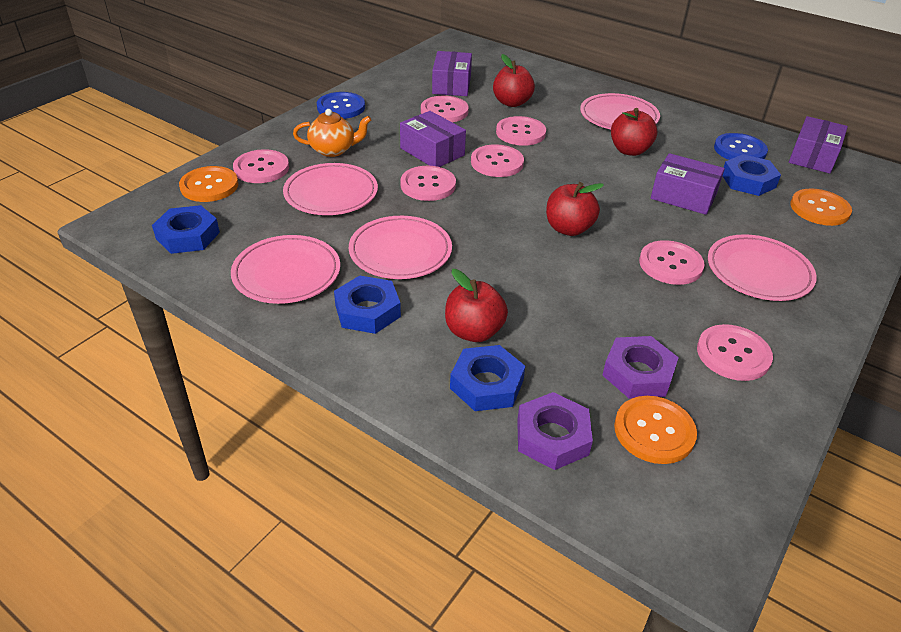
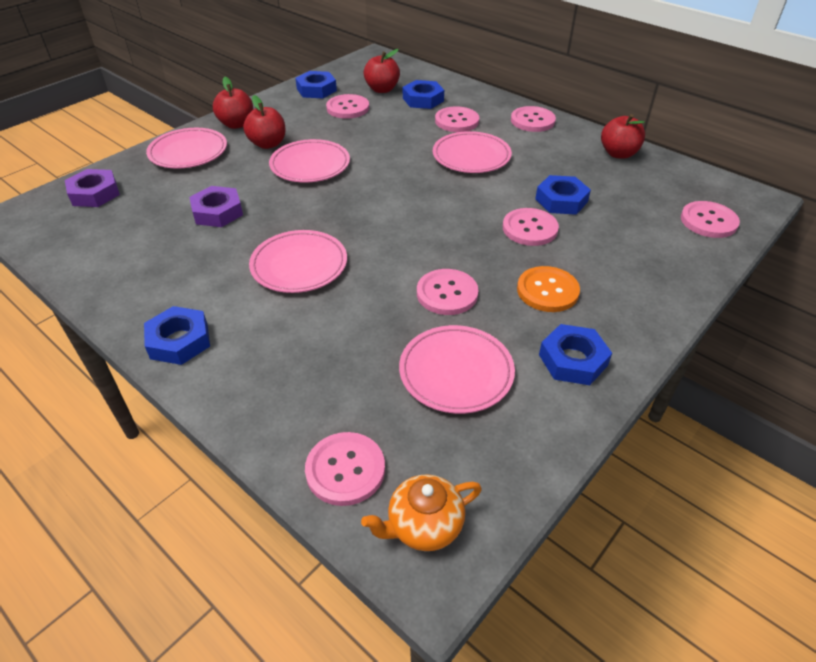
blue button: 2 -> 0
blue nut: 4 -> 5
orange button: 3 -> 1
purple box: 4 -> 0

